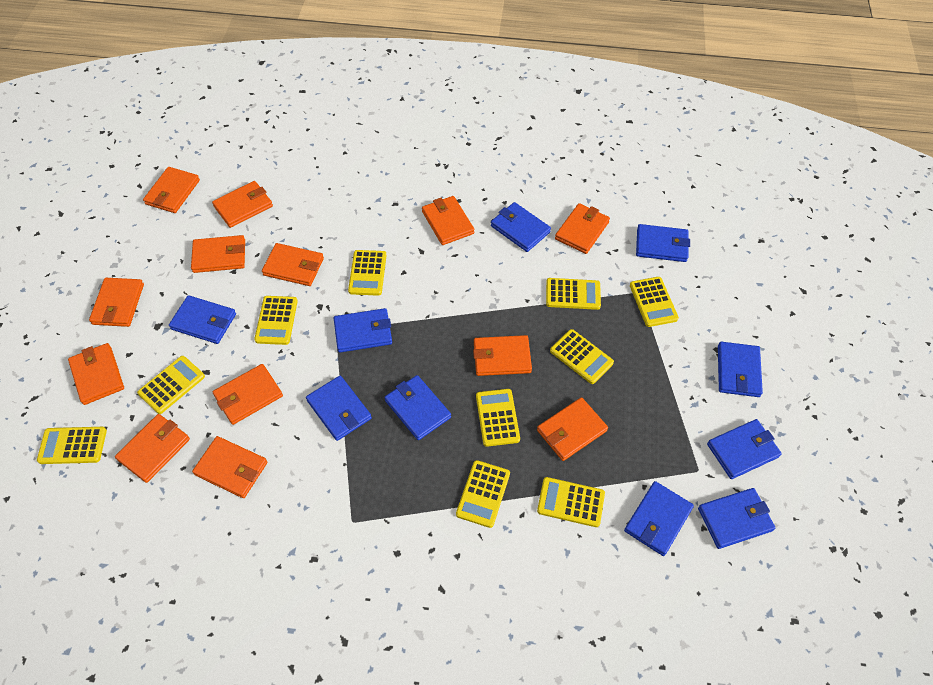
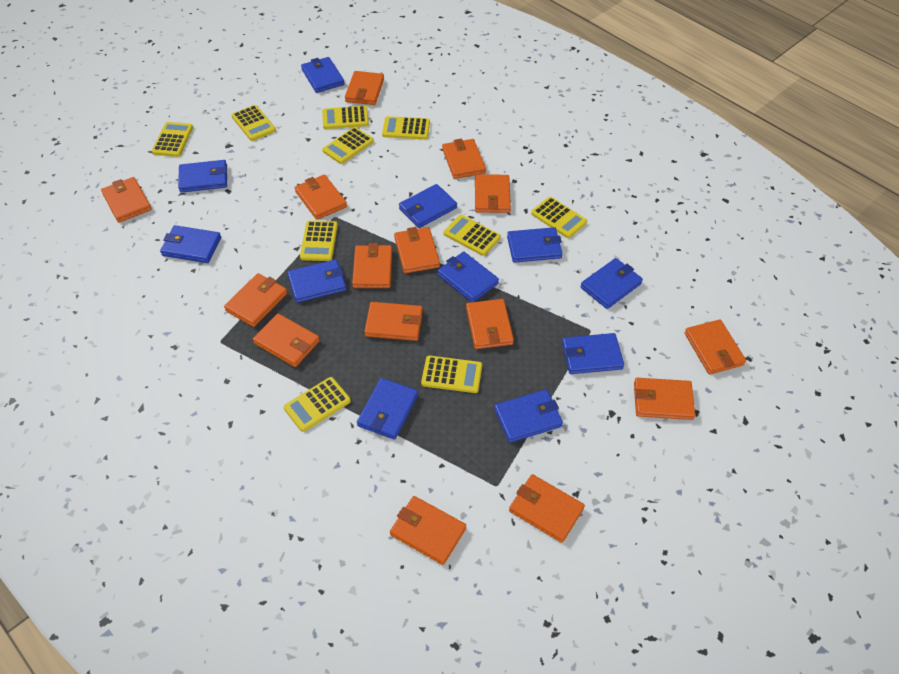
blue wallet: 10 -> 11
orange wallet: 13 -> 15

